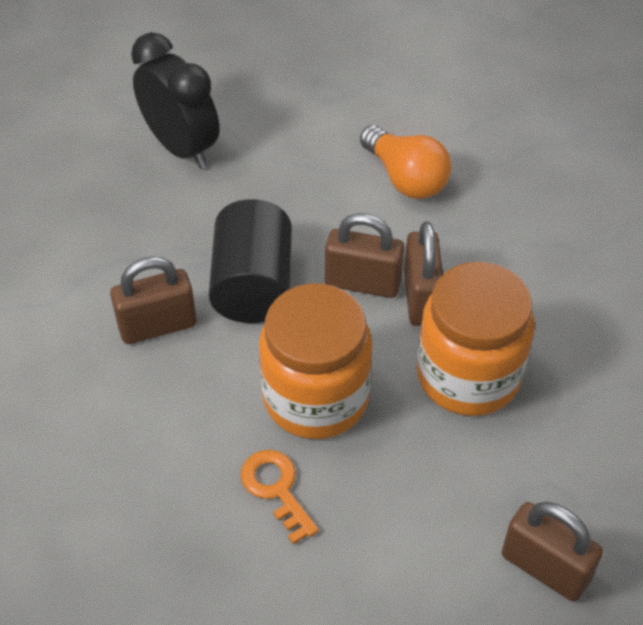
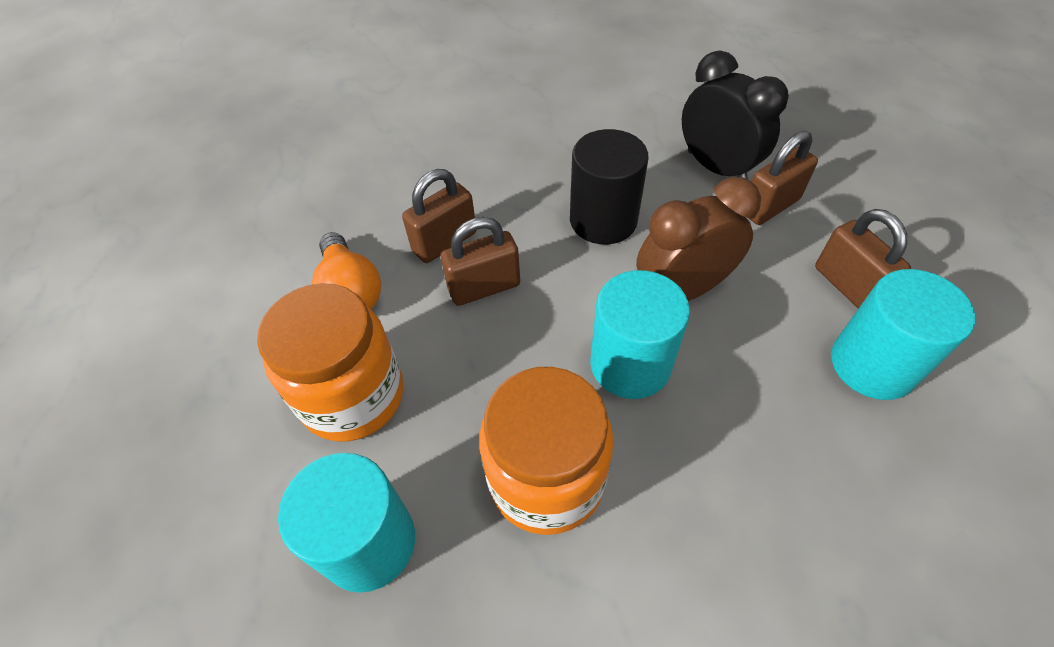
brown clock: 0 -> 1
orange key: 1 -> 0
turquoise cylinder: 0 -> 3

